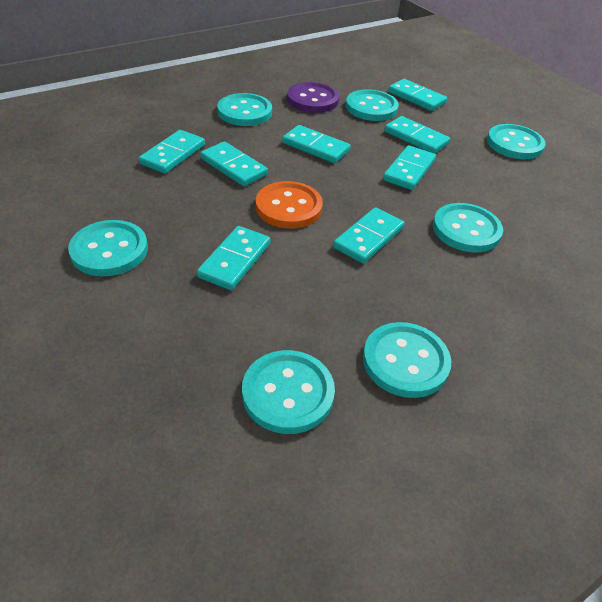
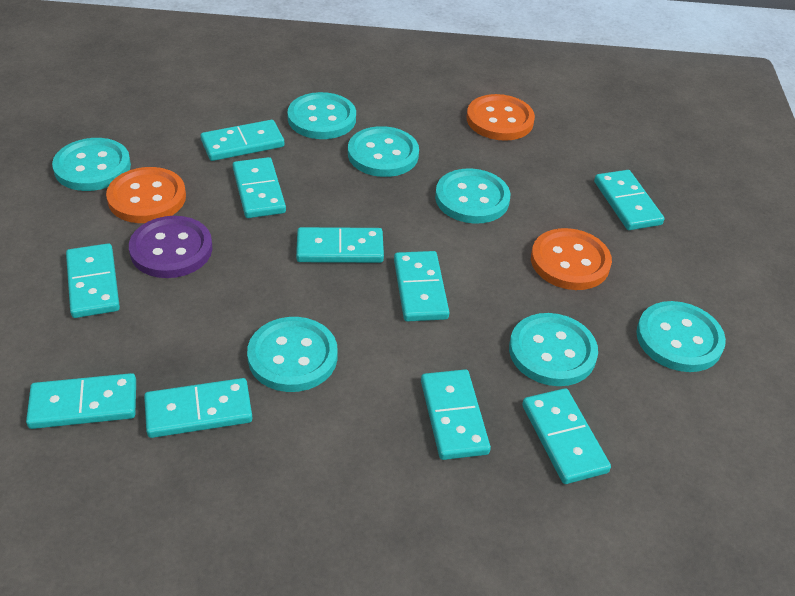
orange button: 1 -> 3
turquoise domino: 8 -> 10

